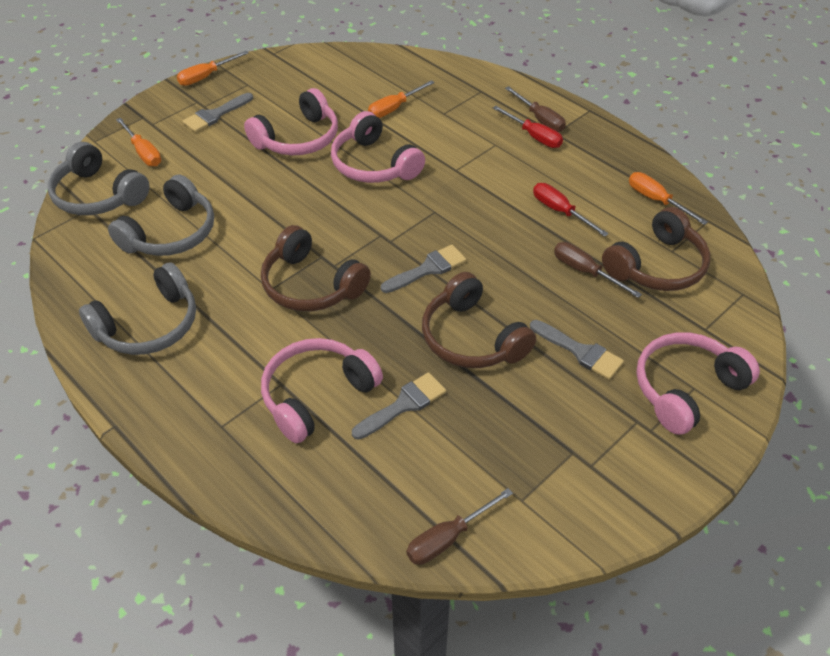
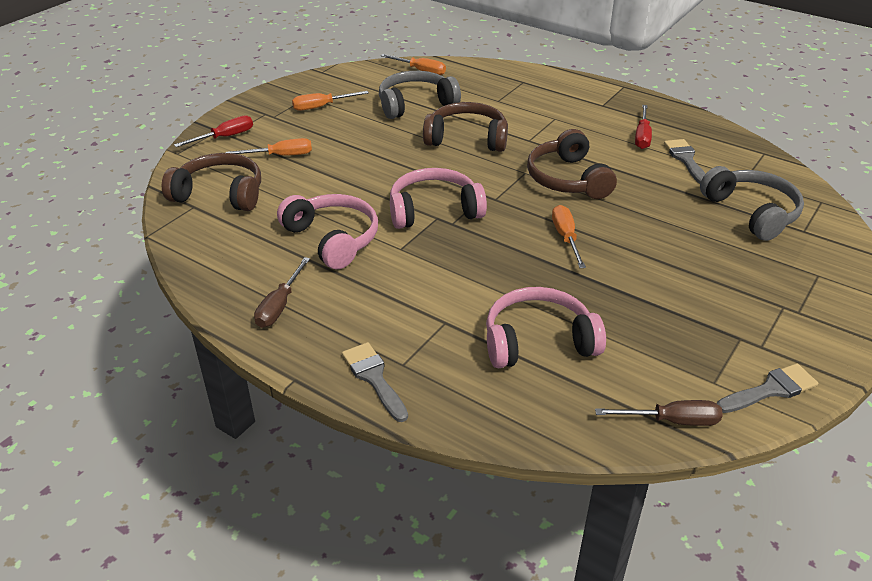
brown screwdriver: 3 -> 2
grey brush: 4 -> 3
grey headphones: 3 -> 2
pink headphones: 4 -> 3

